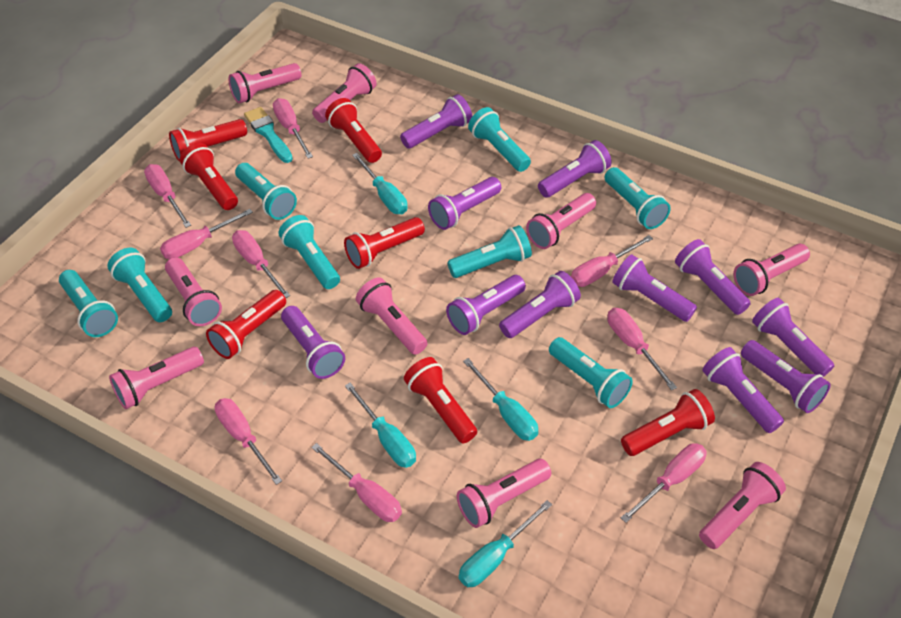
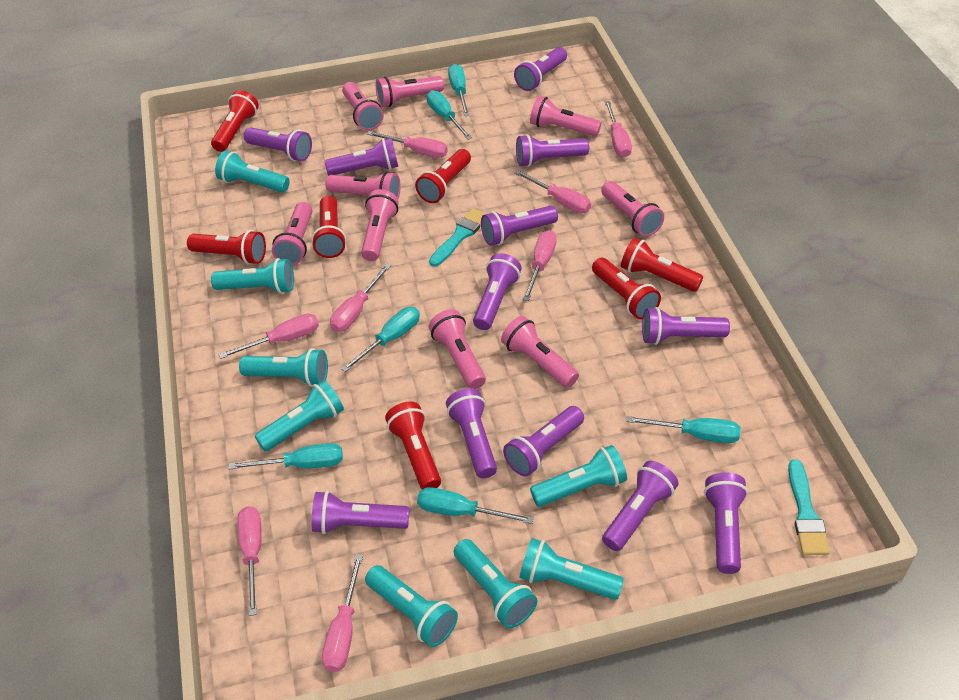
pink screwdriver: 9 -> 8
purple flashlight: 11 -> 12
turquoise brush: 1 -> 2
turquoise screwdriver: 4 -> 6

